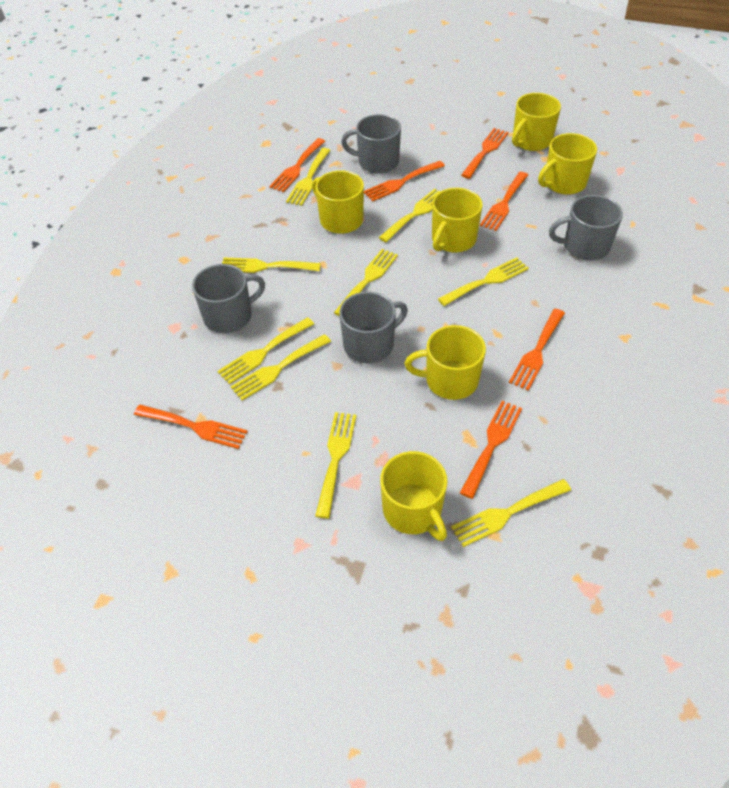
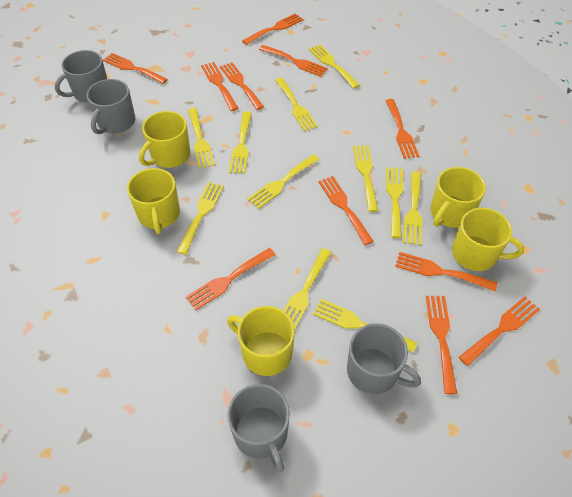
orange fork: 7 -> 11
yellow fork: 9 -> 11
yellow mug: 6 -> 5

